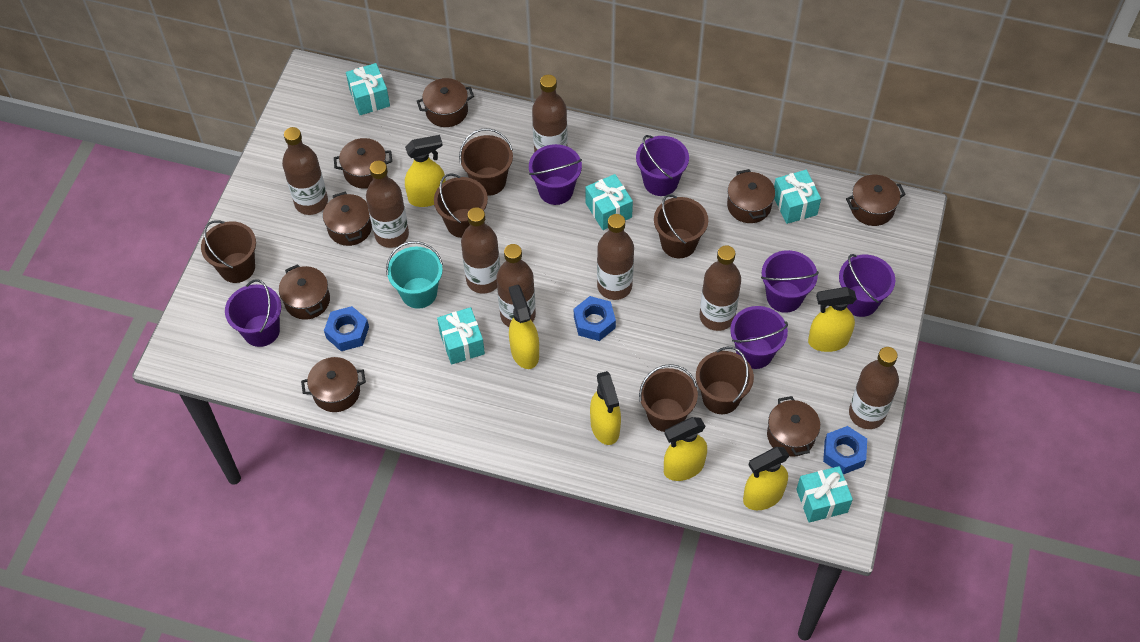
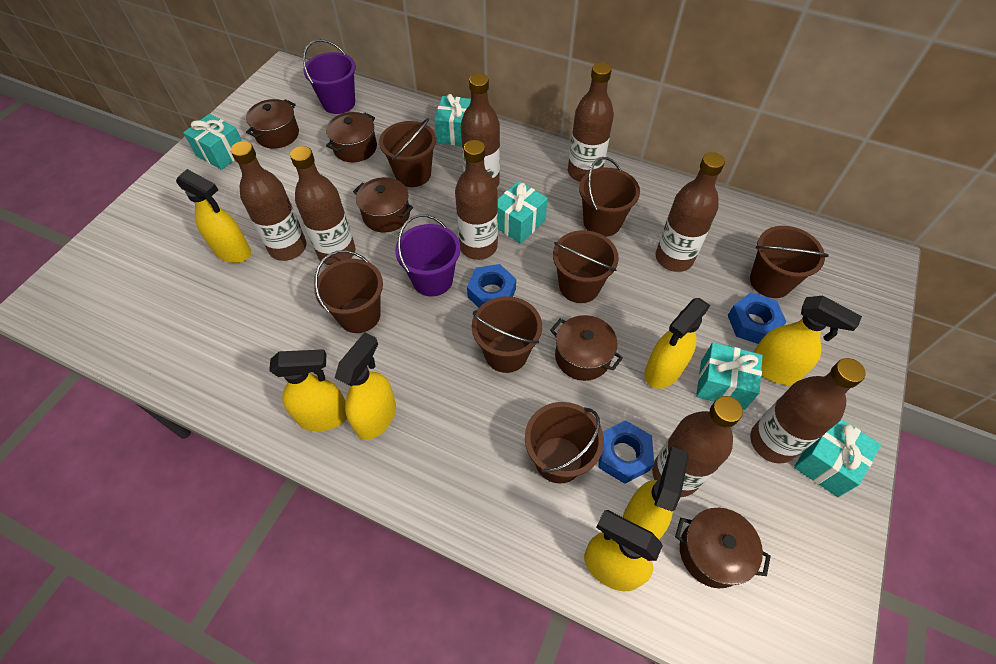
brown bucket: 6 -> 7
brown pot: 8 -> 5
purple bucket: 6 -> 2
turquoise bucket: 1 -> 0
yellow spray bottle: 6 -> 7

